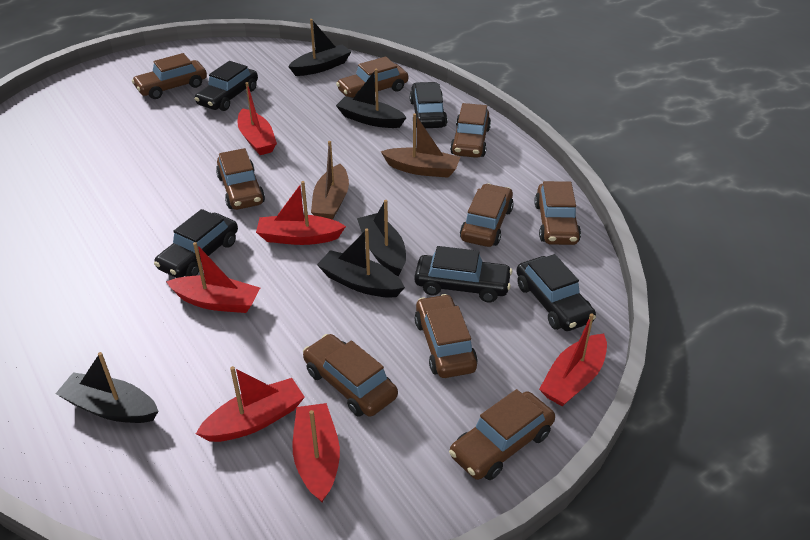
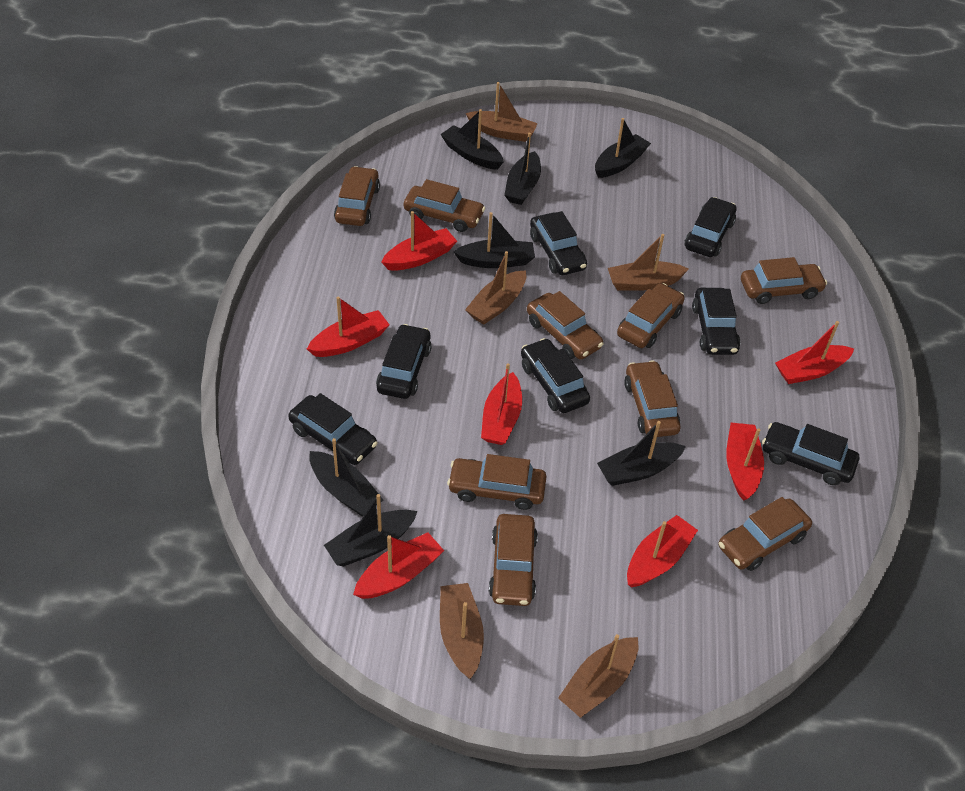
black boat: 5 -> 7
black car: 5 -> 7
brown boat: 2 -> 5
red boat: 6 -> 7

